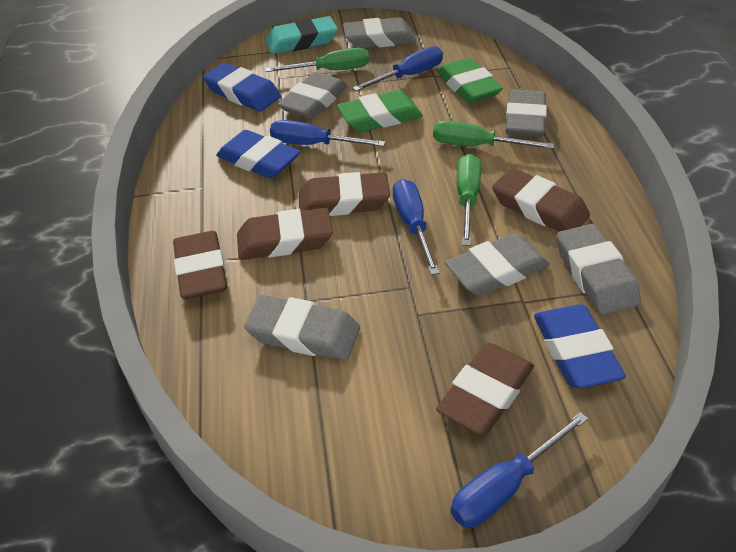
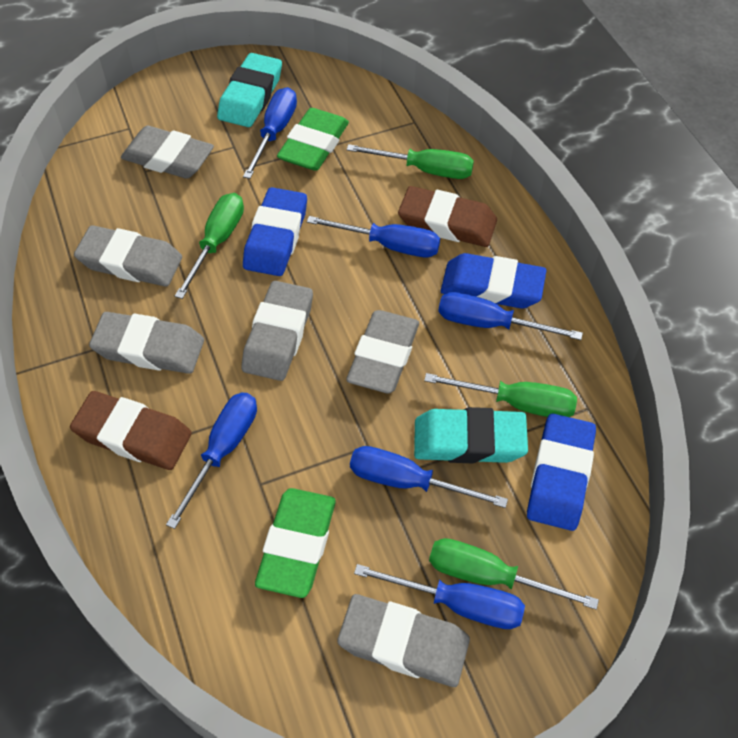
blue screwdriver: 4 -> 6
brown eraser: 5 -> 2
green screwdriver: 3 -> 4
turquoise eraser: 1 -> 2

